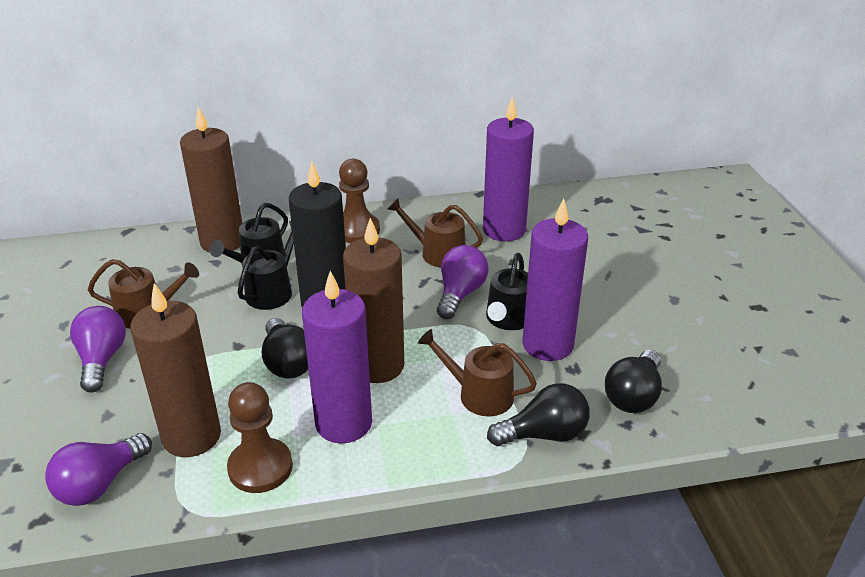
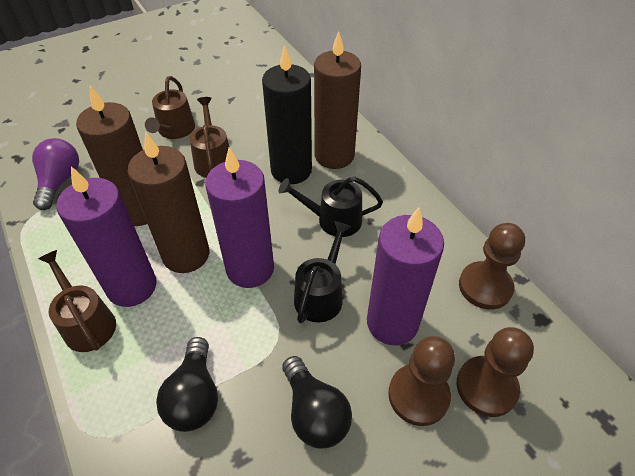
black light bulb: 3 -> 2
black watering can: 3 -> 2
brown pawn: 2 -> 3
purple light bulb: 3 -> 1

